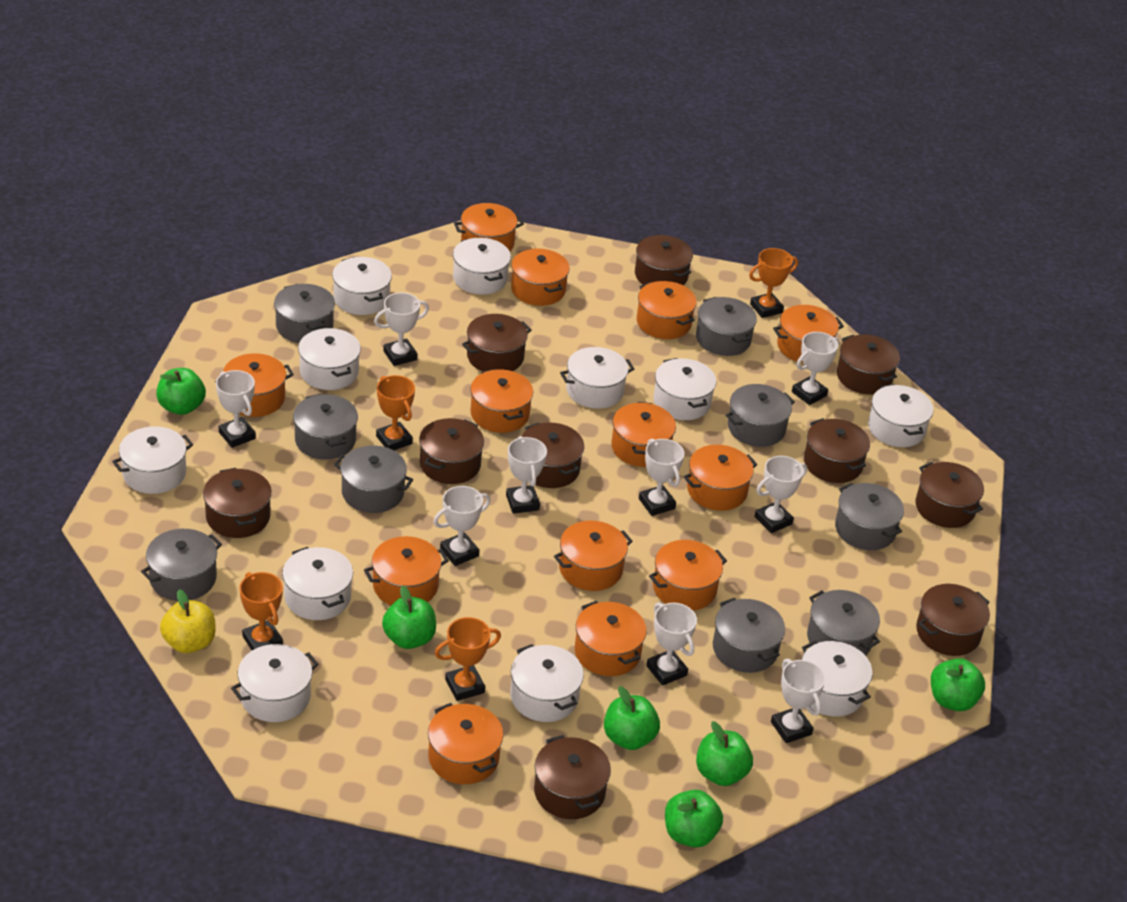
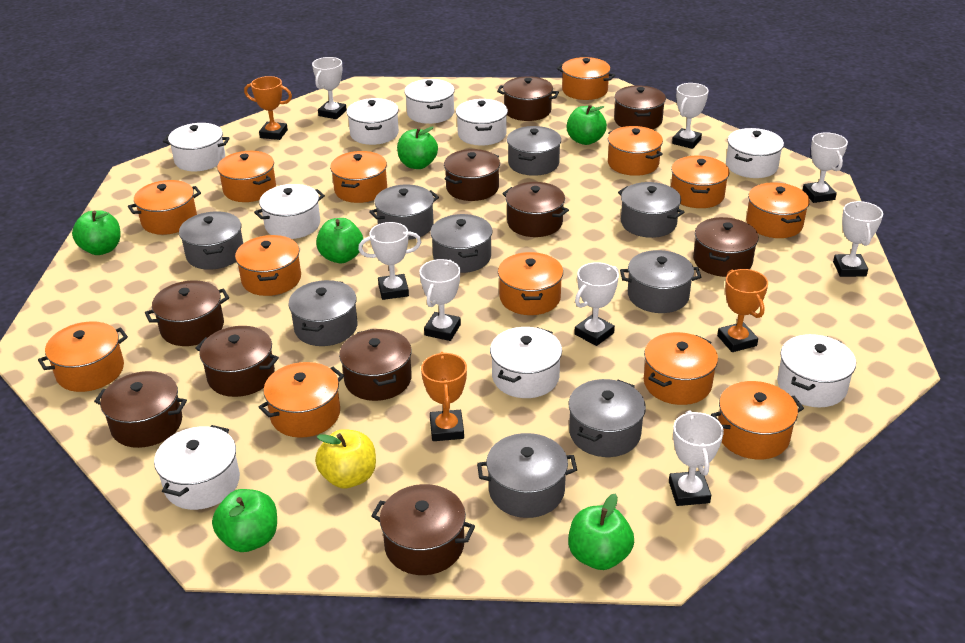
orange trophy: 4 -> 3
white pot: 11 -> 9
white trophy: 9 -> 8

